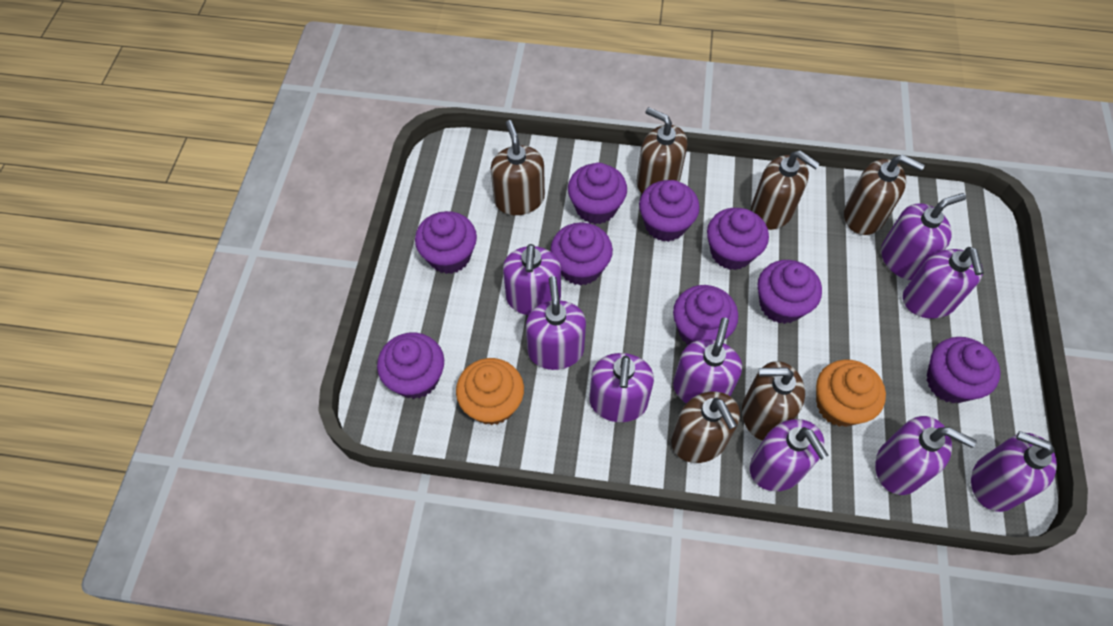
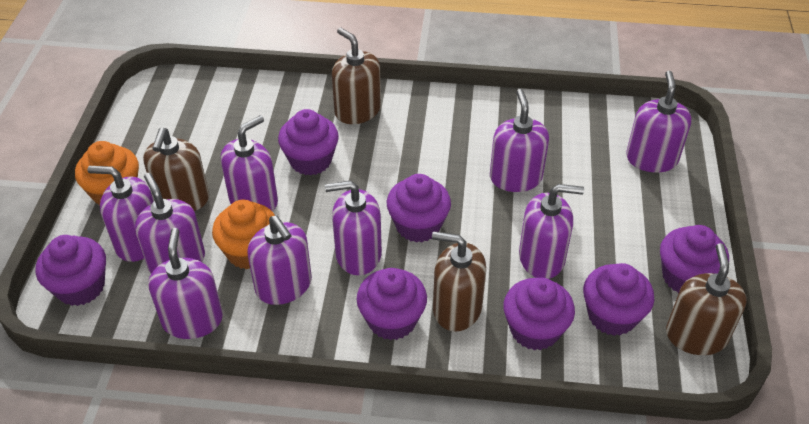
brown soap dispenser: 6 -> 4
purple cupcake: 9 -> 7

